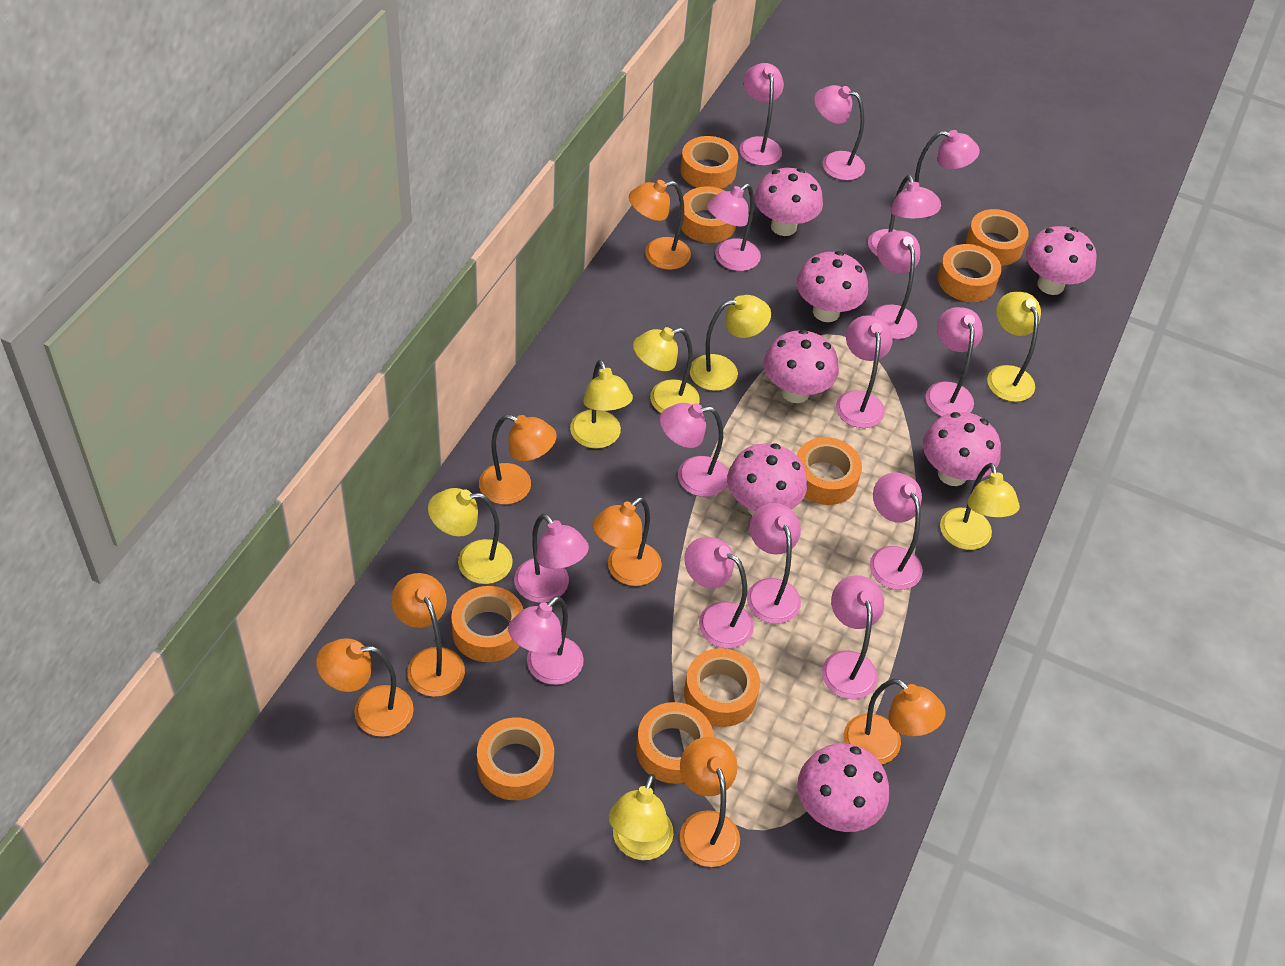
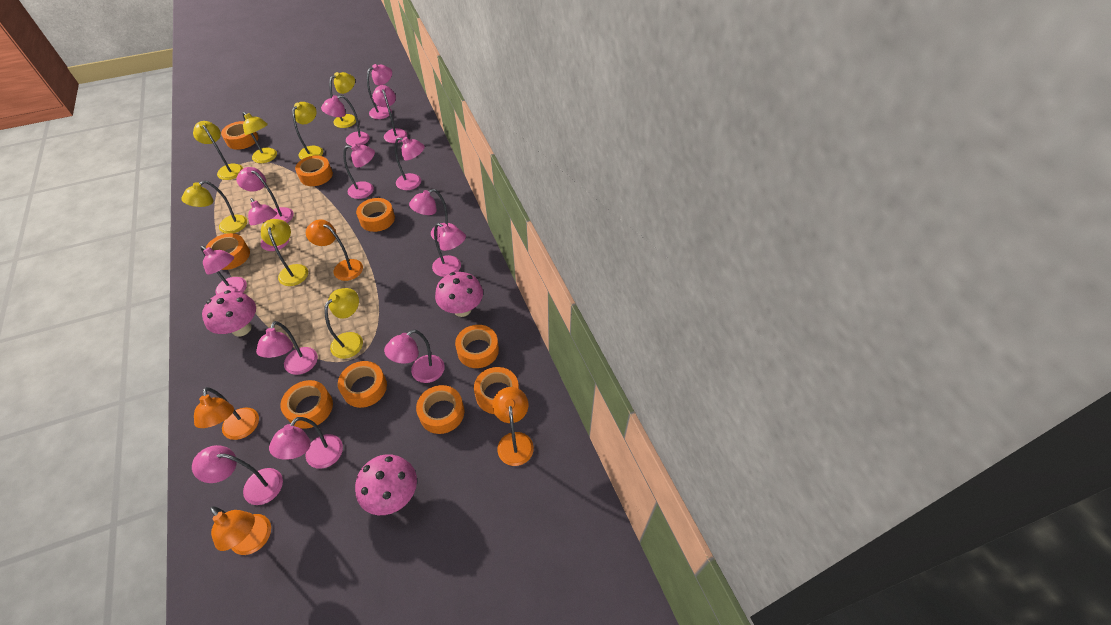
orange lamp: 7 -> 4
pink lamp: 15 -> 14
pink mushroom: 7 -> 3

